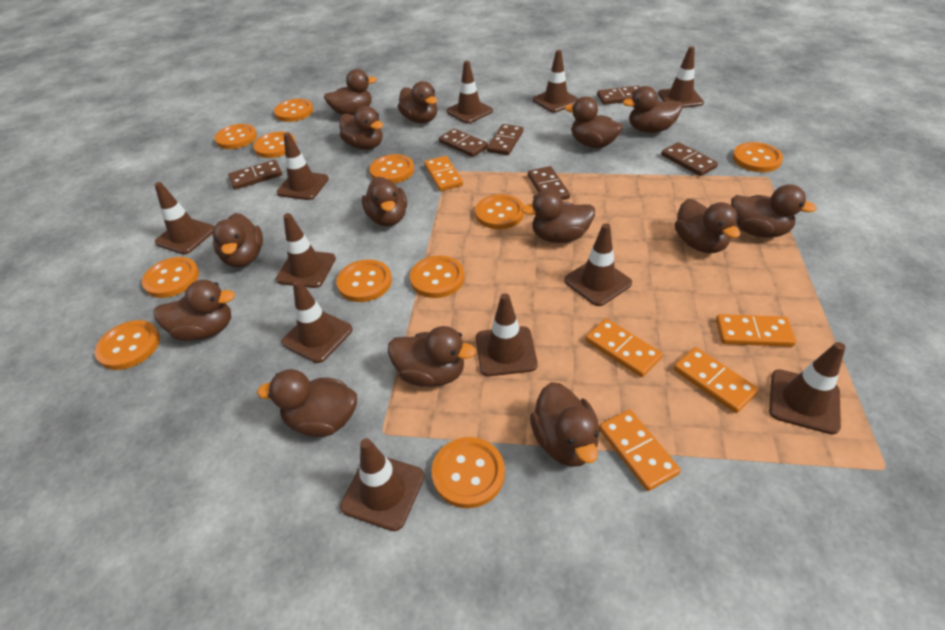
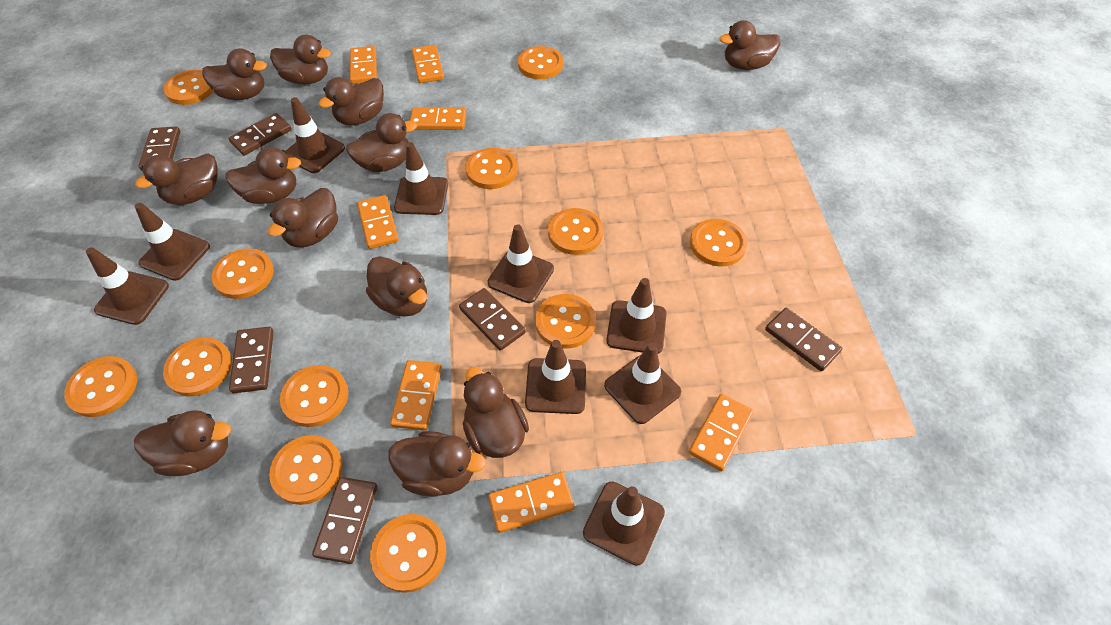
brown duck: 14 -> 12
brown traffic cone: 11 -> 9
orange button: 11 -> 12
orange domino: 5 -> 7

